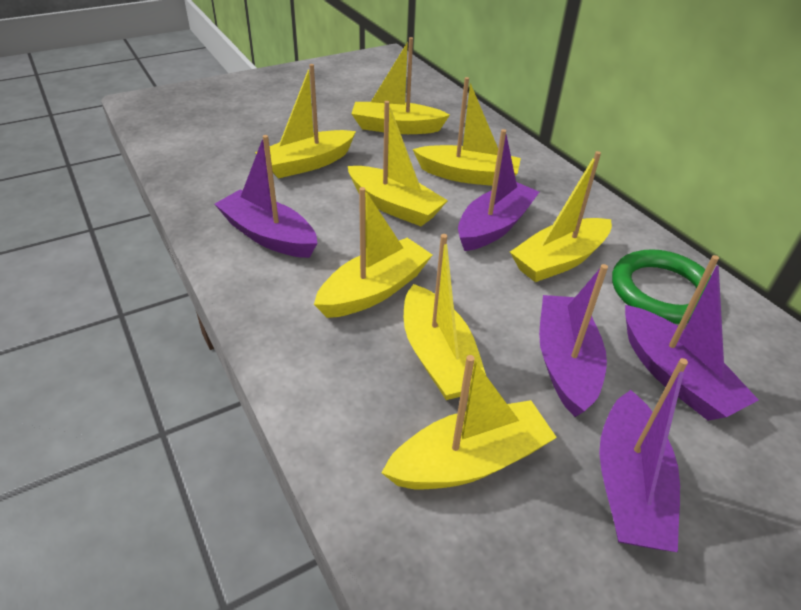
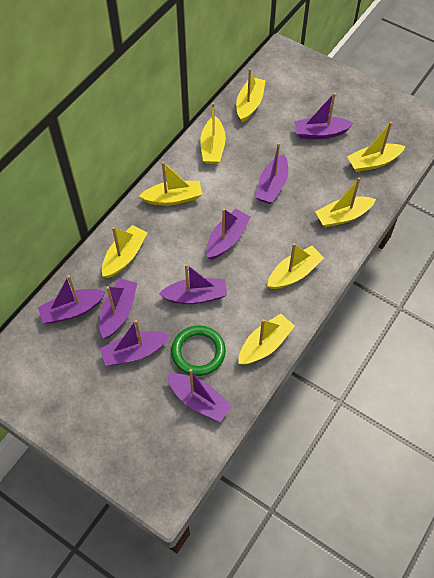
purple boat: 5 -> 8

